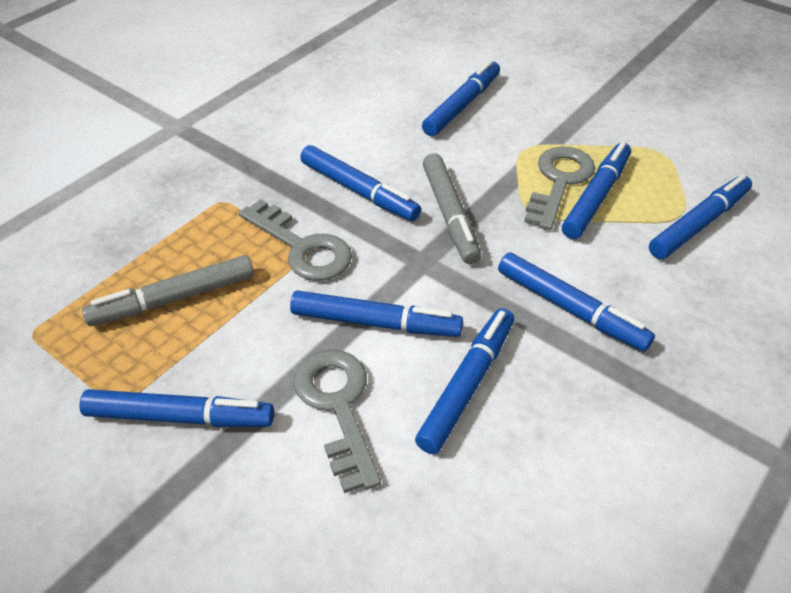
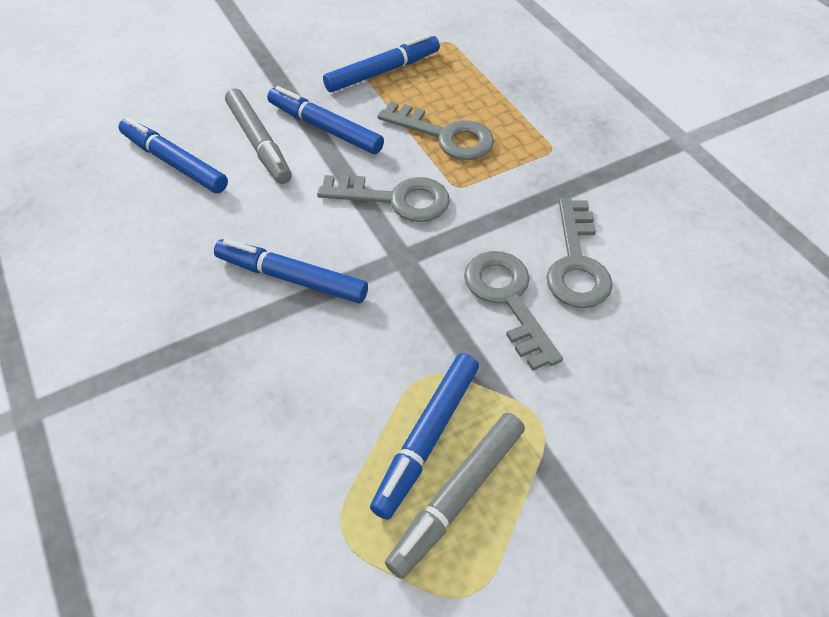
blue marker: 8 -> 5
grey key: 3 -> 4

